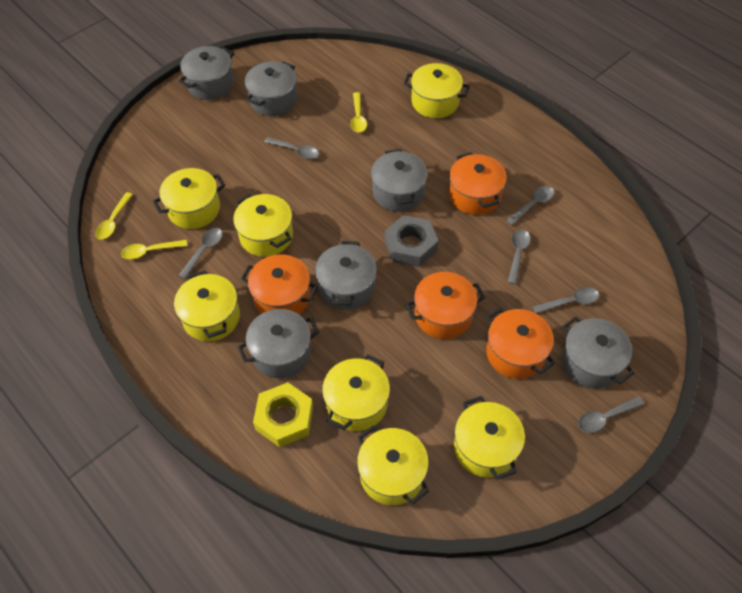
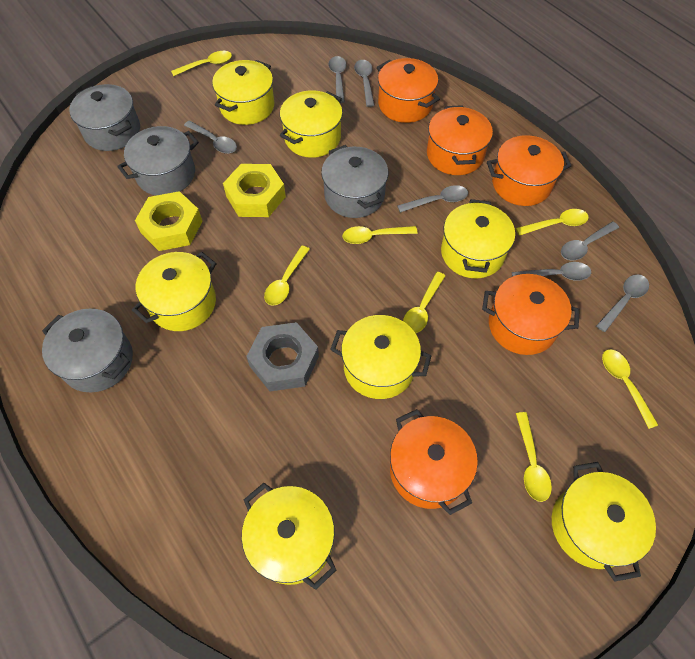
grey pot: 6 -> 4
grey spoon: 6 -> 7
orange pot: 4 -> 5
yellow nut: 1 -> 2
yellow spoon: 3 -> 7

